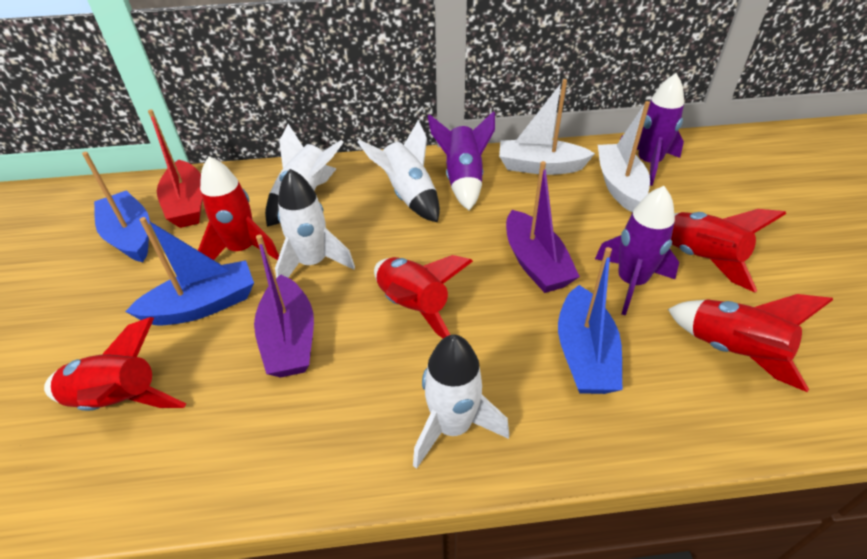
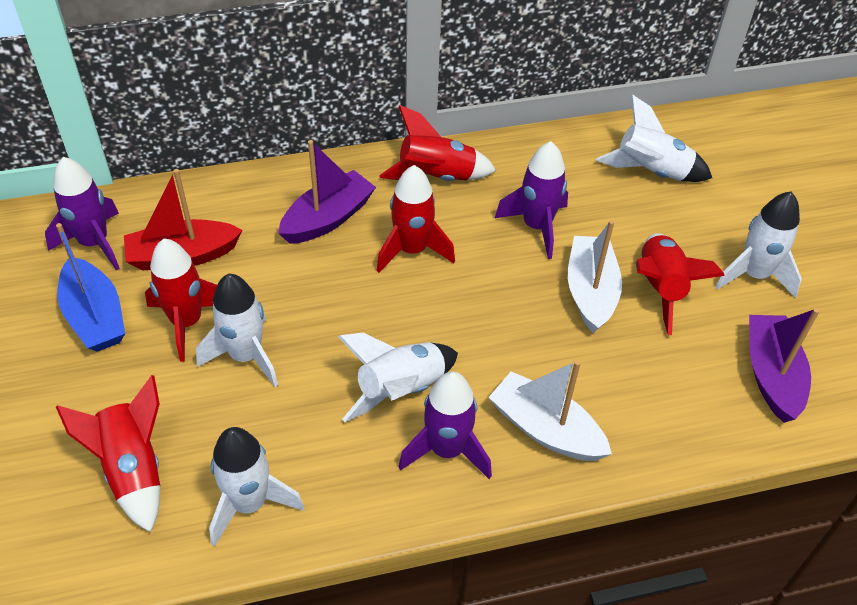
blue boat: 3 -> 1
white rocket: 4 -> 5

